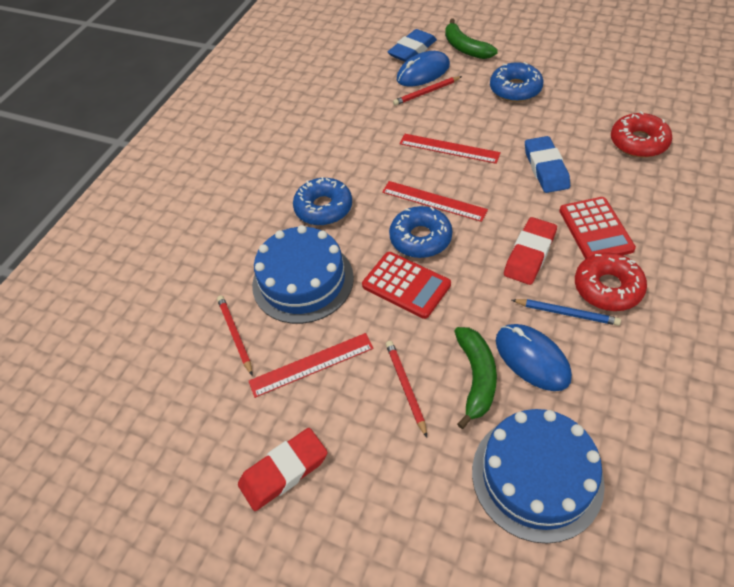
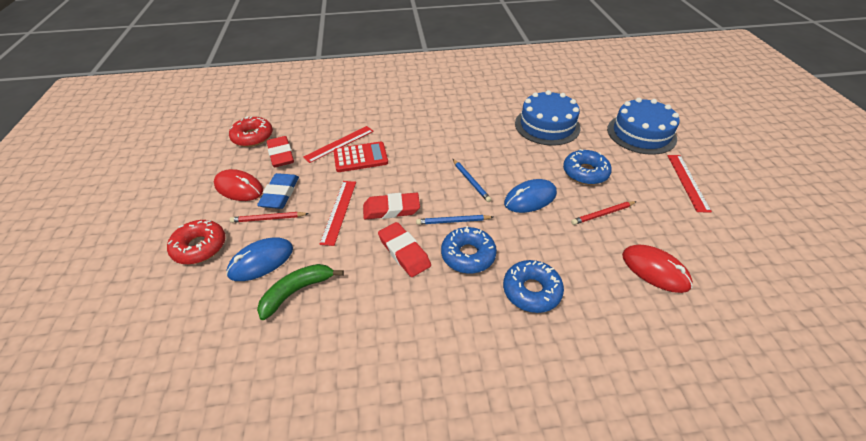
blue eraser: 2 -> 1
blue pencil: 1 -> 2
green banana: 2 -> 1
red calculator: 2 -> 1
red eraser: 2 -> 3
red mouse: 0 -> 2
red pencil: 3 -> 2

